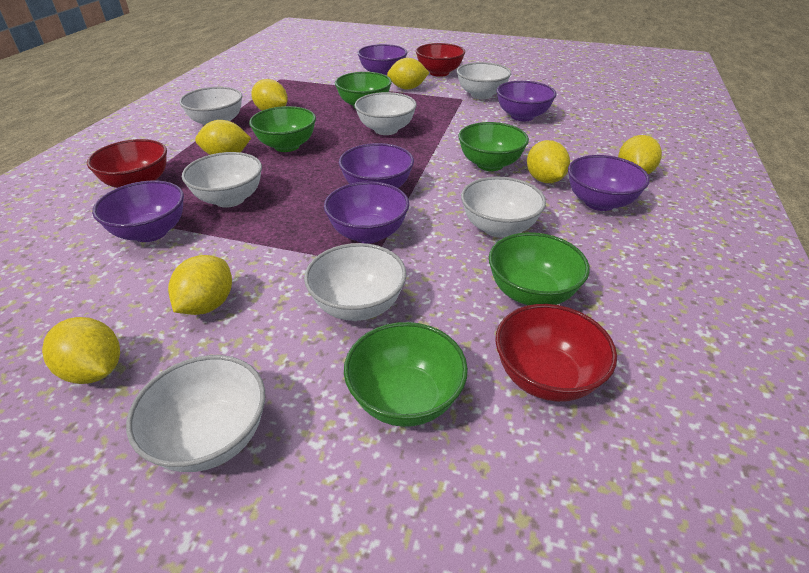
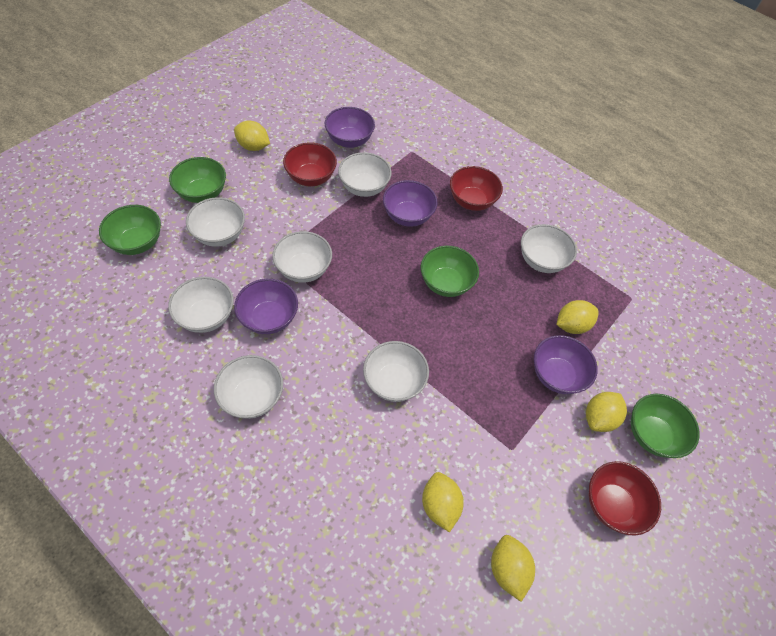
green bowl: 5 -> 4
purple bowl: 6 -> 4
yellow lemon: 7 -> 5

